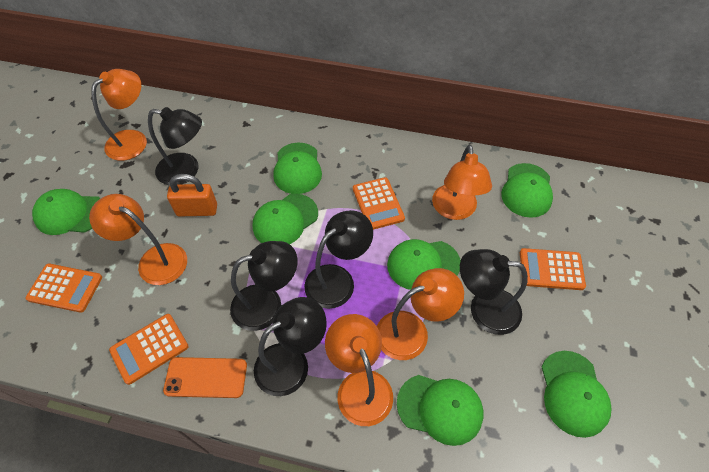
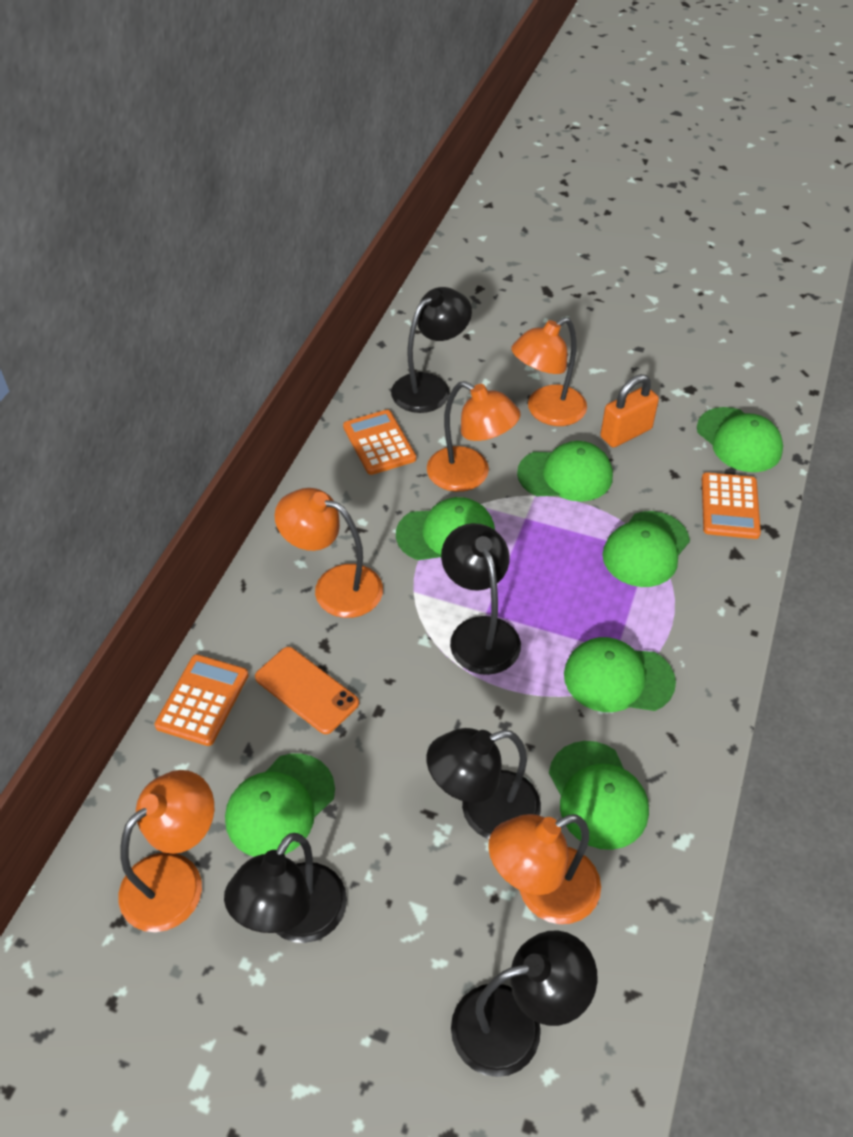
orange calculator: 4 -> 3

